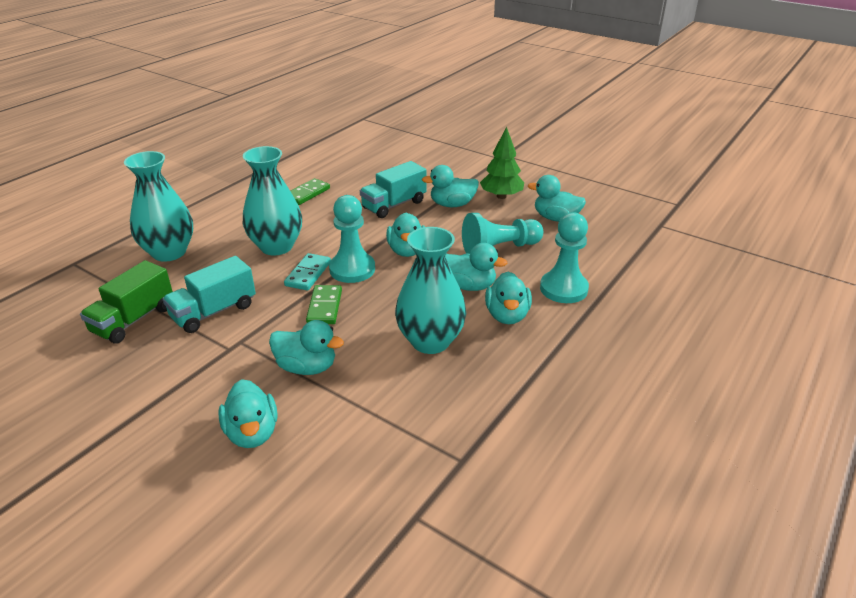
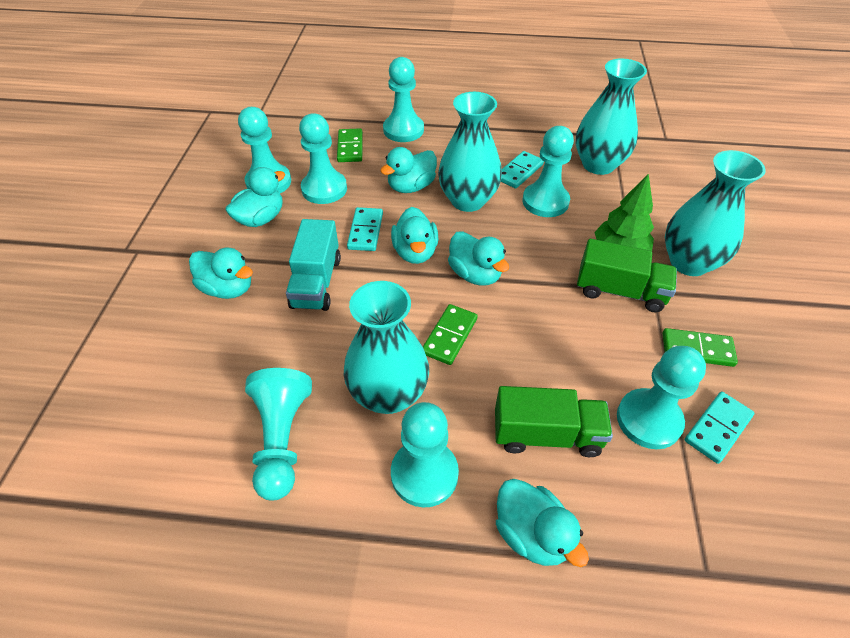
green domino: 2 -> 3
green truck: 1 -> 2
turquoise domino: 1 -> 3
turquoise duck: 7 -> 6
turquoise pawn: 3 -> 7
turquoise truck: 2 -> 1
turquoise vase: 3 -> 4

